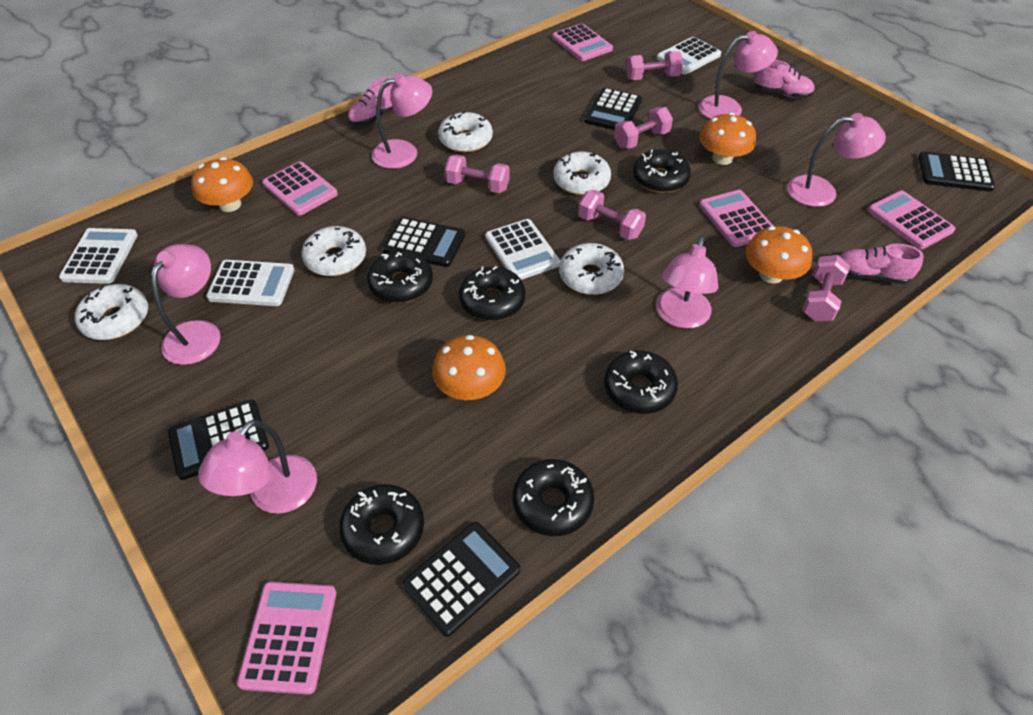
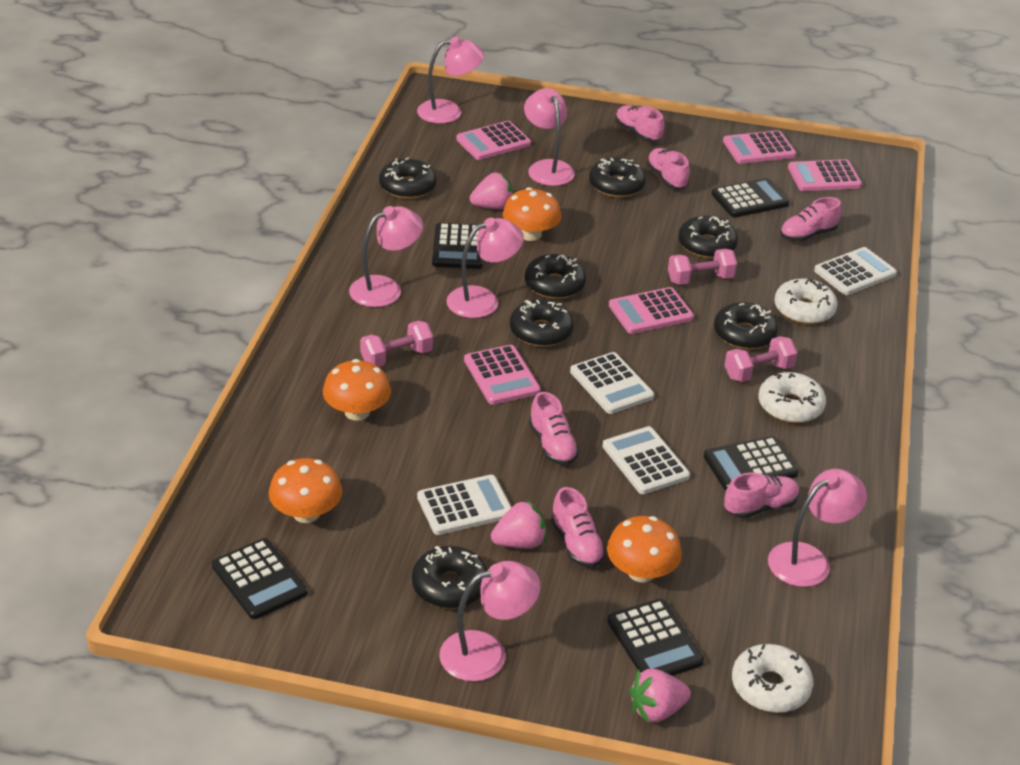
black donut: 6 -> 7
pink dumbbell: 5 -> 3
pink shoe: 3 -> 6
pink strawberry: 0 -> 3
white donut: 5 -> 3

